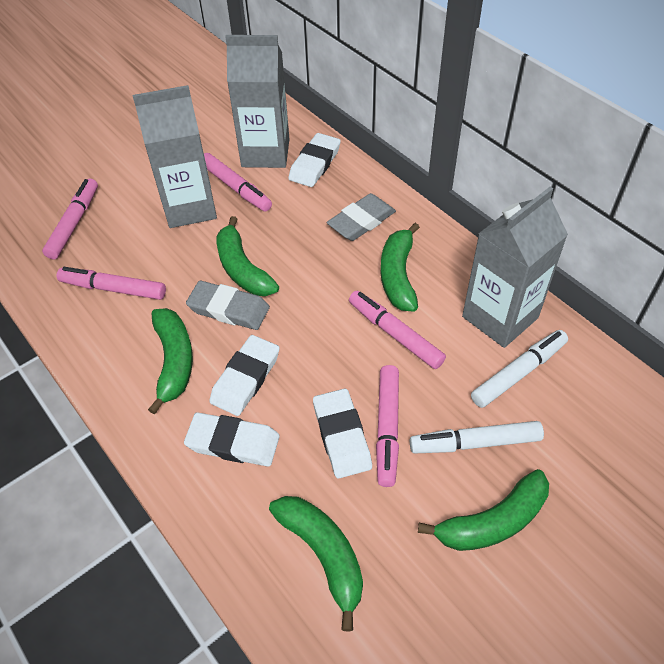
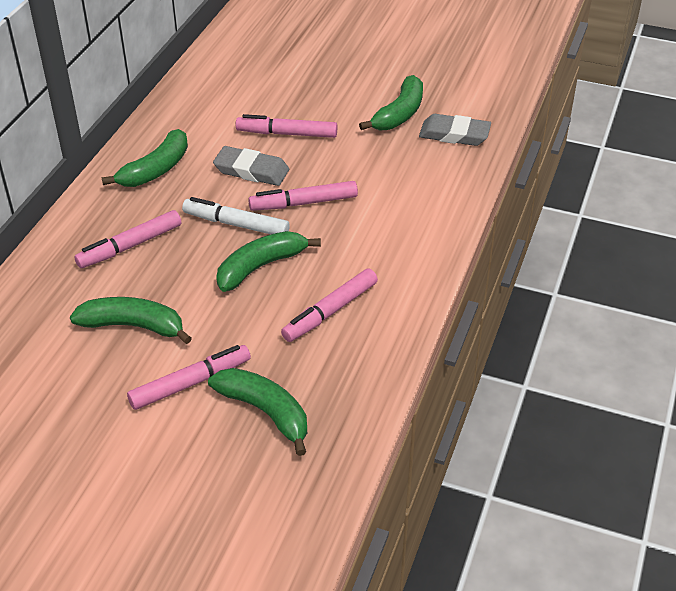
grey carton: 3 -> 0
white eraser: 4 -> 0
white marker: 2 -> 1

